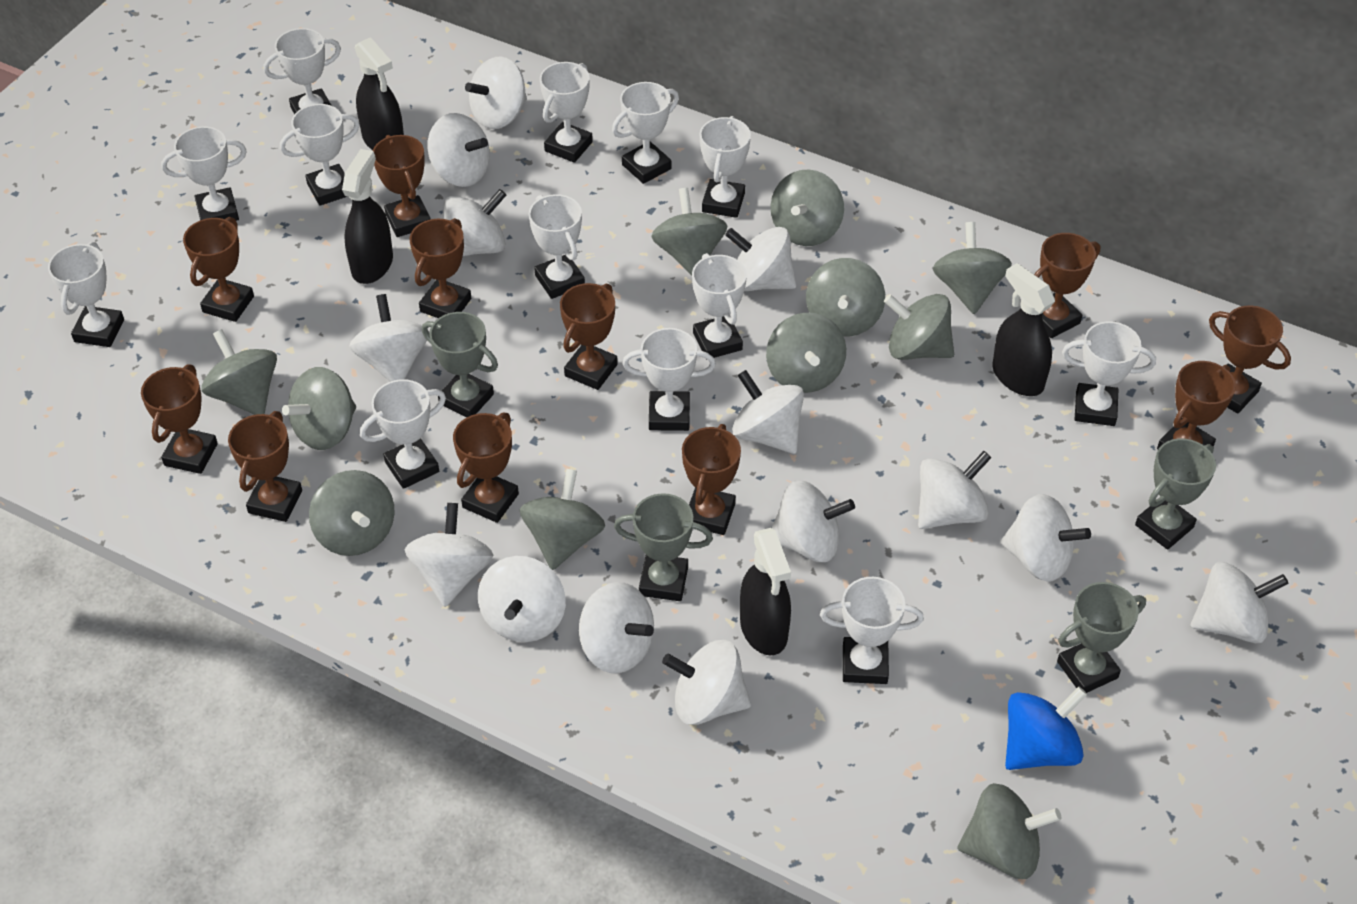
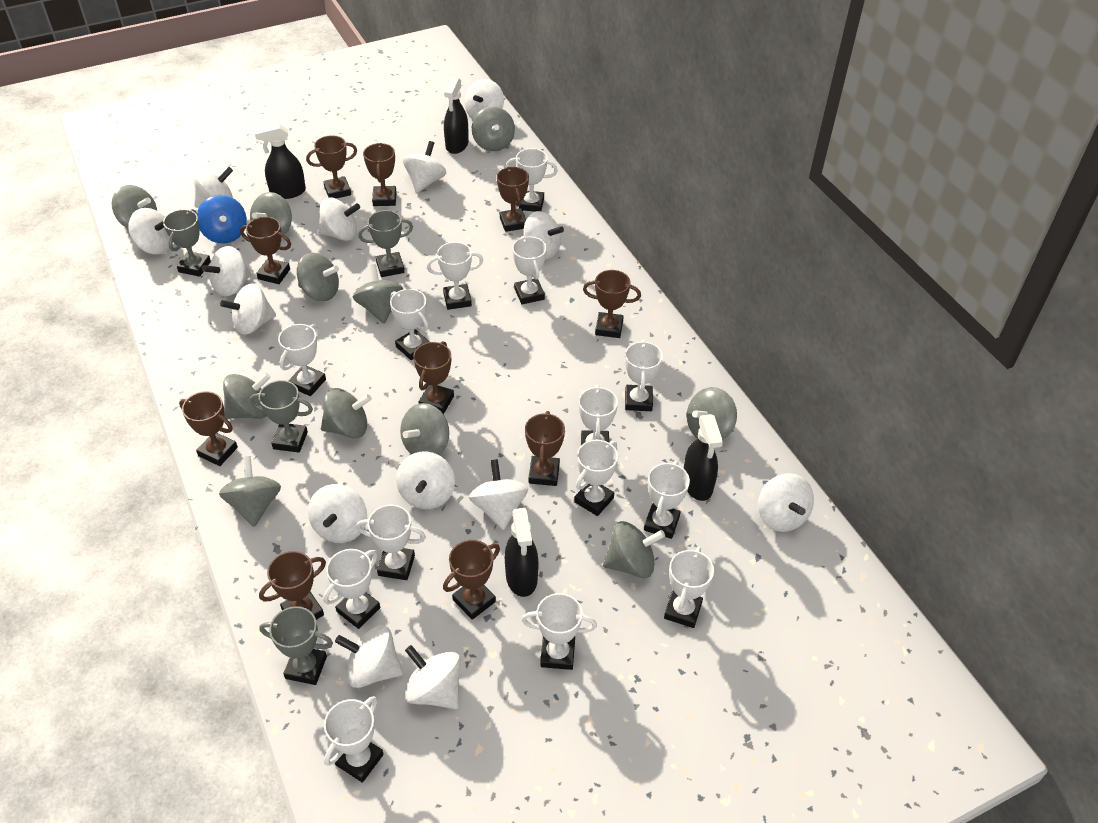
brown trophy: 11 -> 10
white trophy: 13 -> 14

